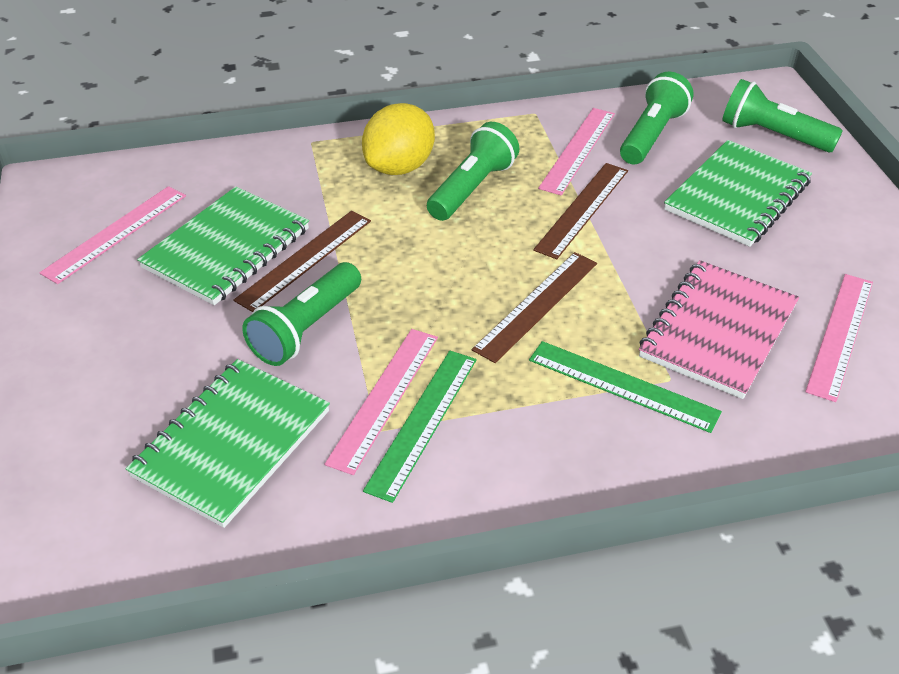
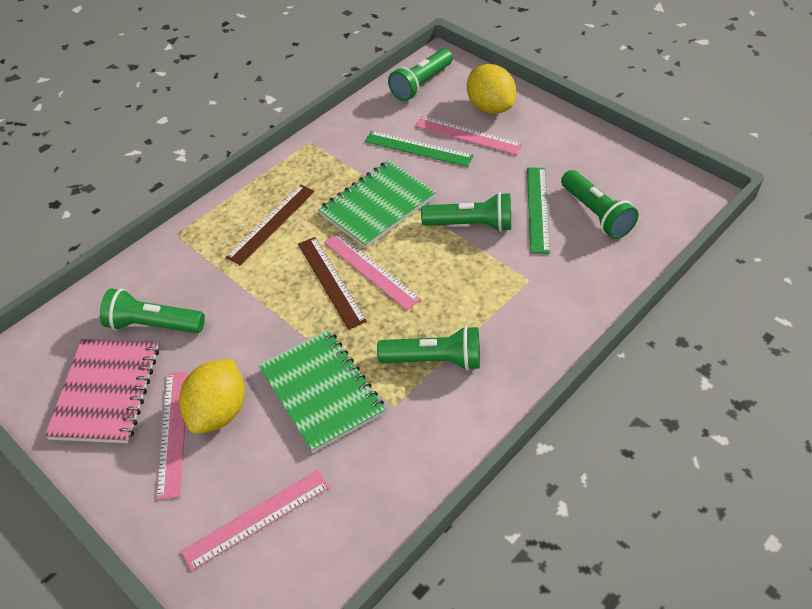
brown ruler: 3 -> 2
green flashlight: 4 -> 5
green notebook: 3 -> 2
yellow lemon: 1 -> 2

